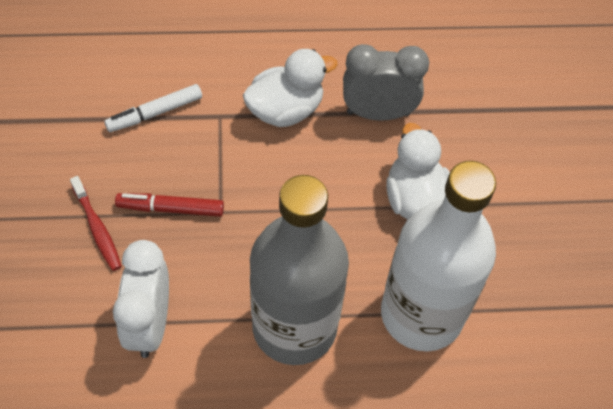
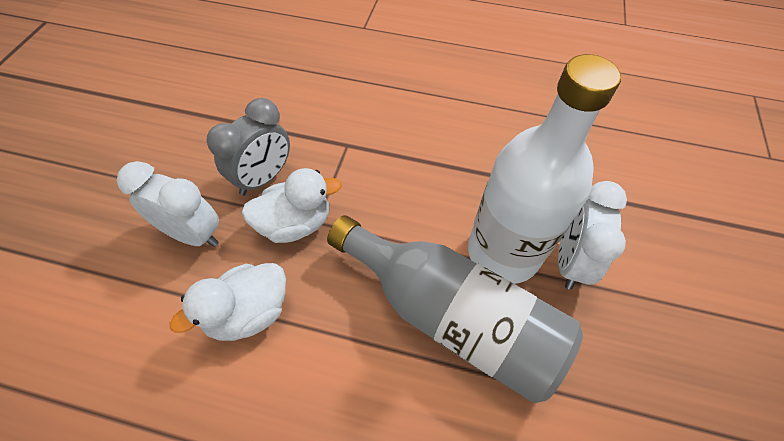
red marker: 1 -> 0
red toothbrush: 1 -> 0
white clock: 1 -> 2
white marker: 1 -> 0

